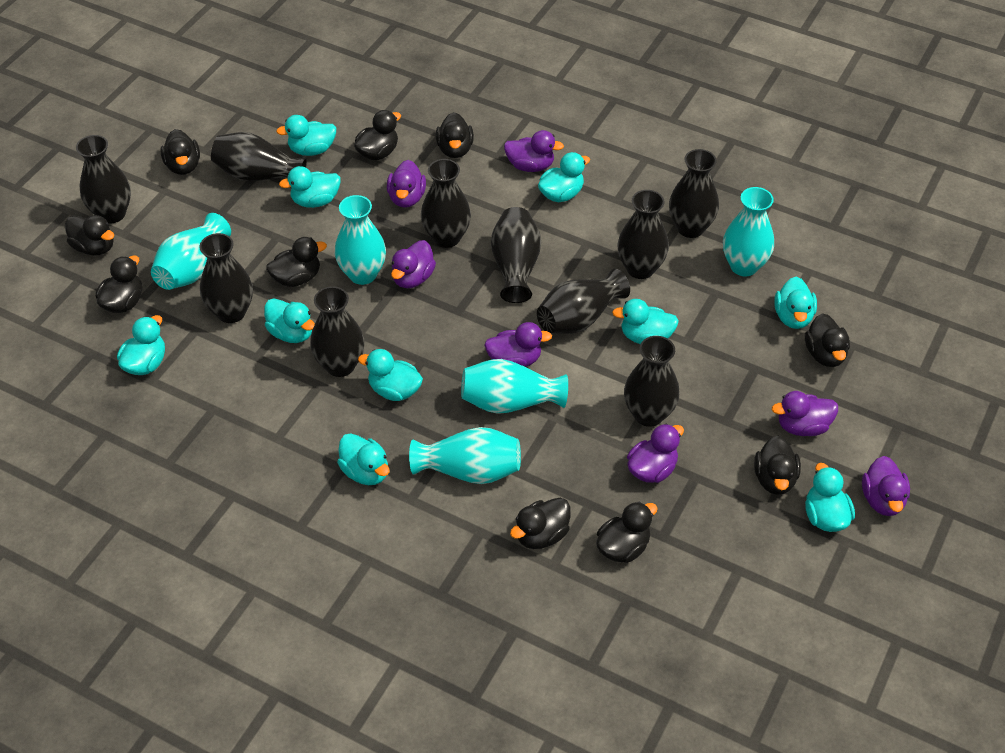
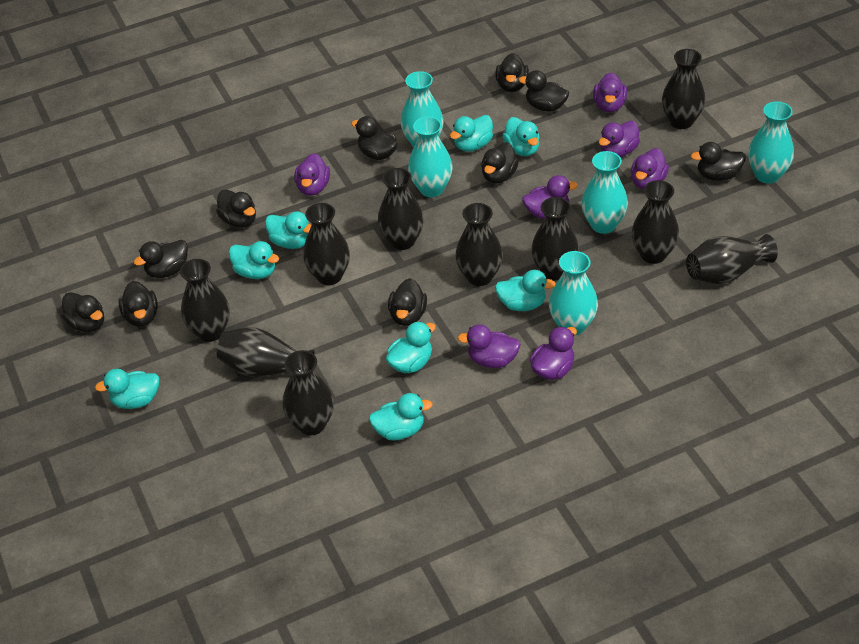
turquoise duck: 10 -> 8

